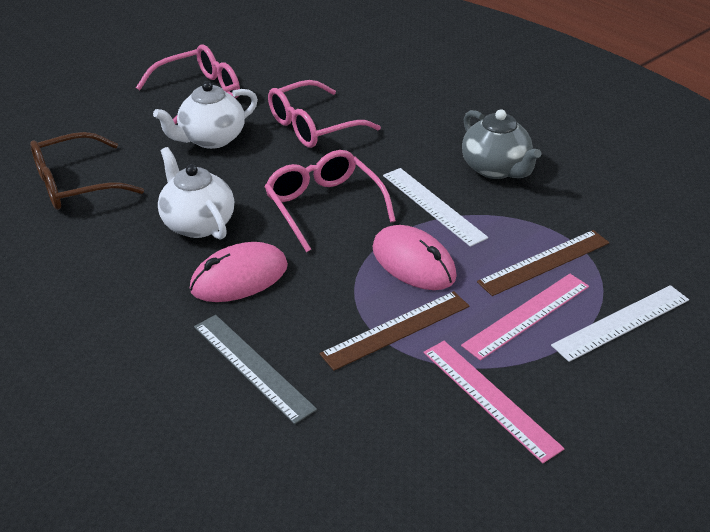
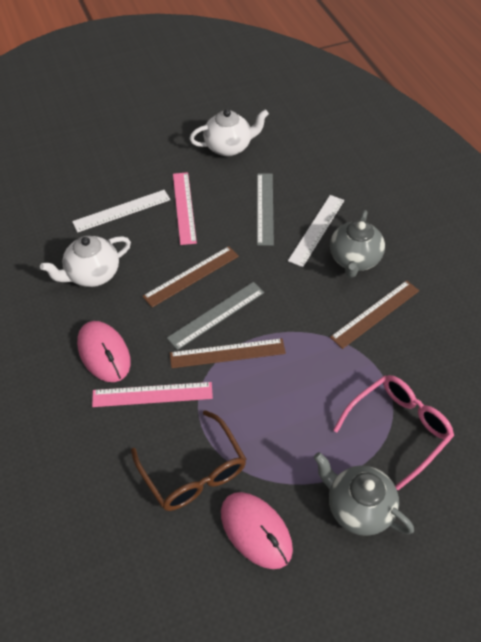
brown ruler: 2 -> 3
grey ruler: 1 -> 2
grey teapot: 1 -> 2
pink glasses: 3 -> 1

